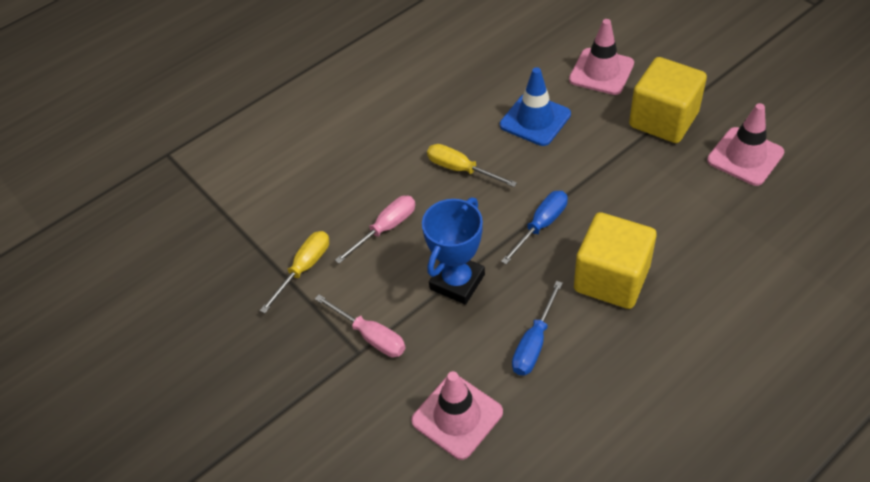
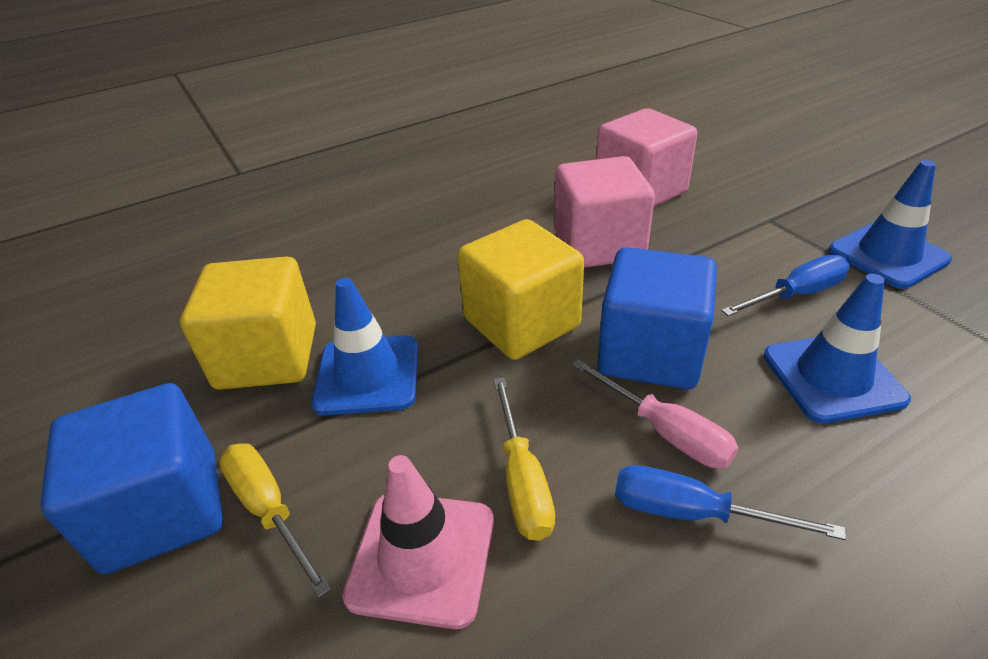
blue cube: 0 -> 2
blue traffic cone: 1 -> 3
blue trophy: 1 -> 0
pink cube: 0 -> 2
pink screwdriver: 2 -> 1
pink traffic cone: 3 -> 1

